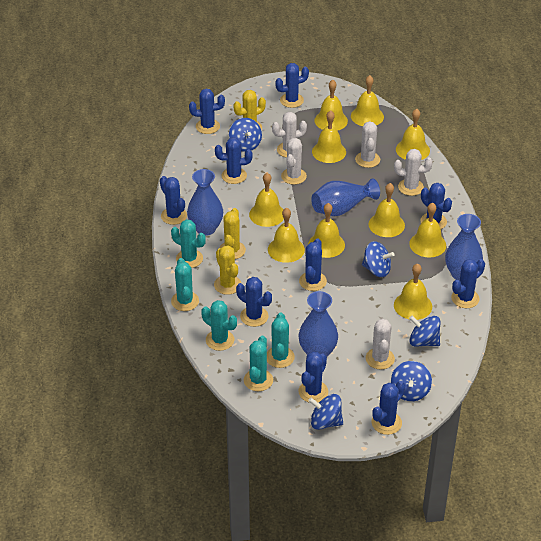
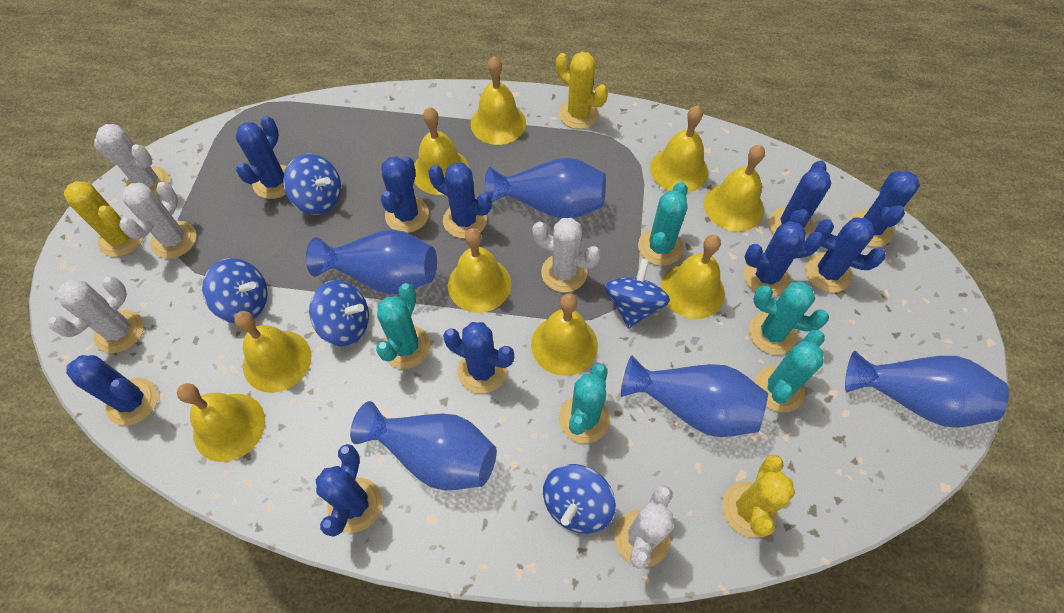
blue vase: 4 -> 5
yellow bell: 10 -> 9

